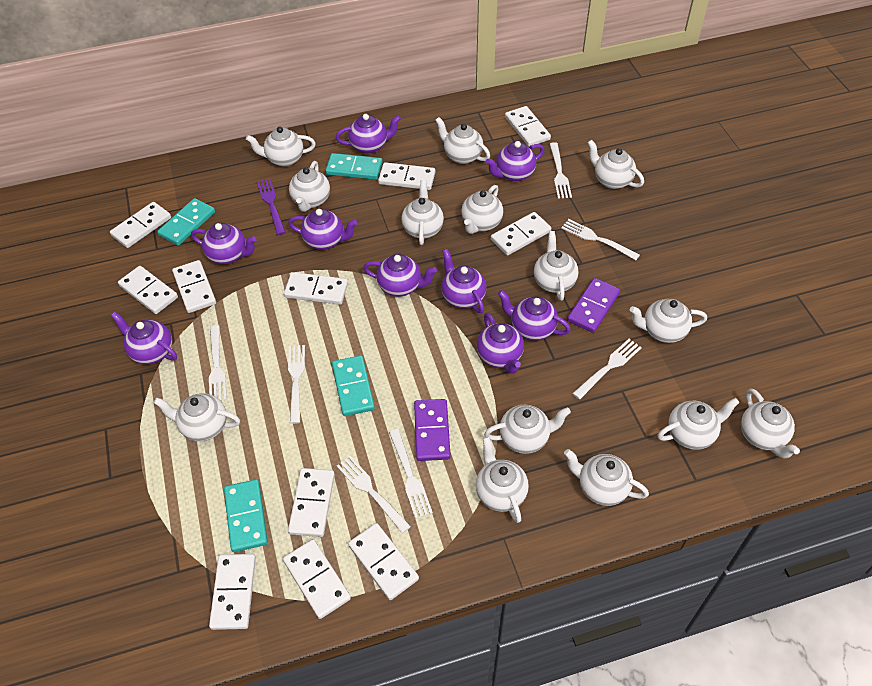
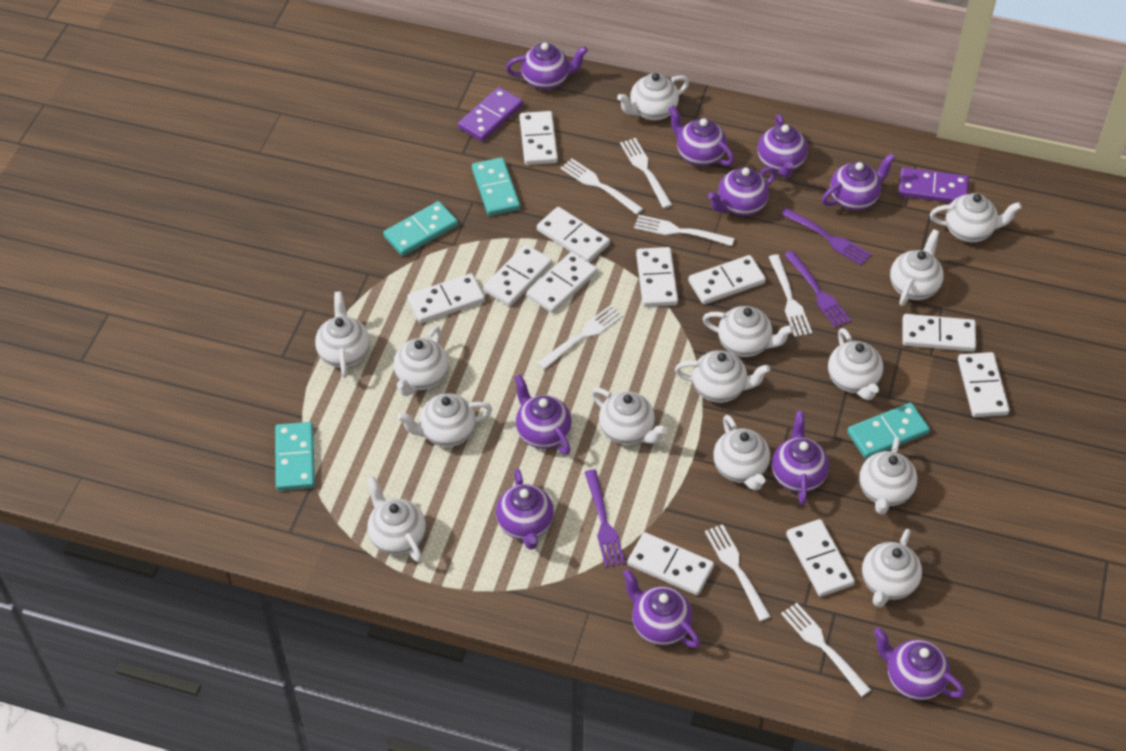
purple fork: 1 -> 3
purple teapot: 9 -> 10

